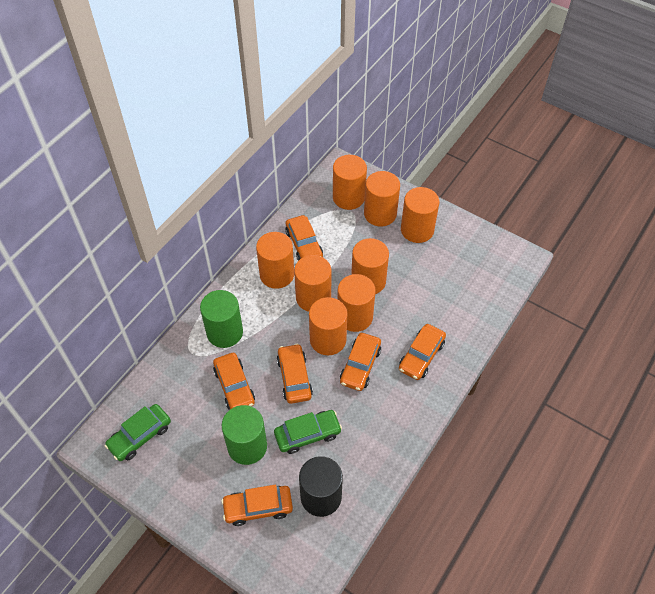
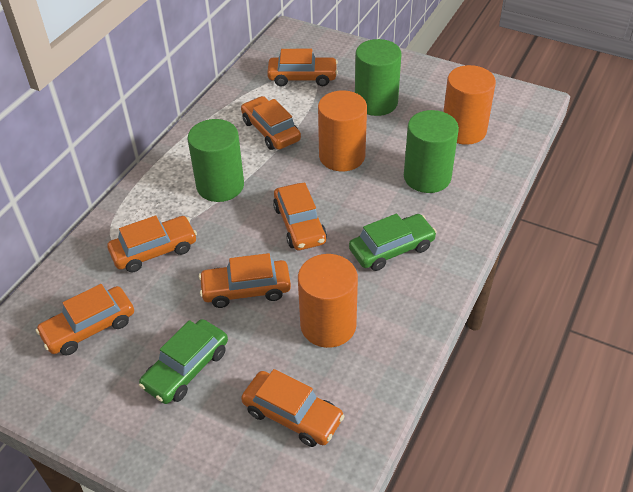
black cylinder: 1 -> 0
green cylinder: 2 -> 3
orange car: 6 -> 7
orange cylinder: 8 -> 3

